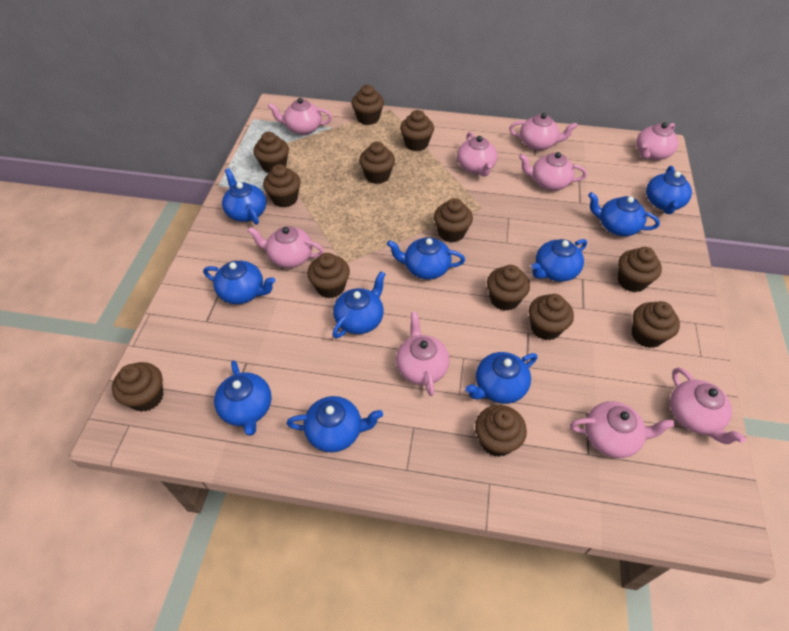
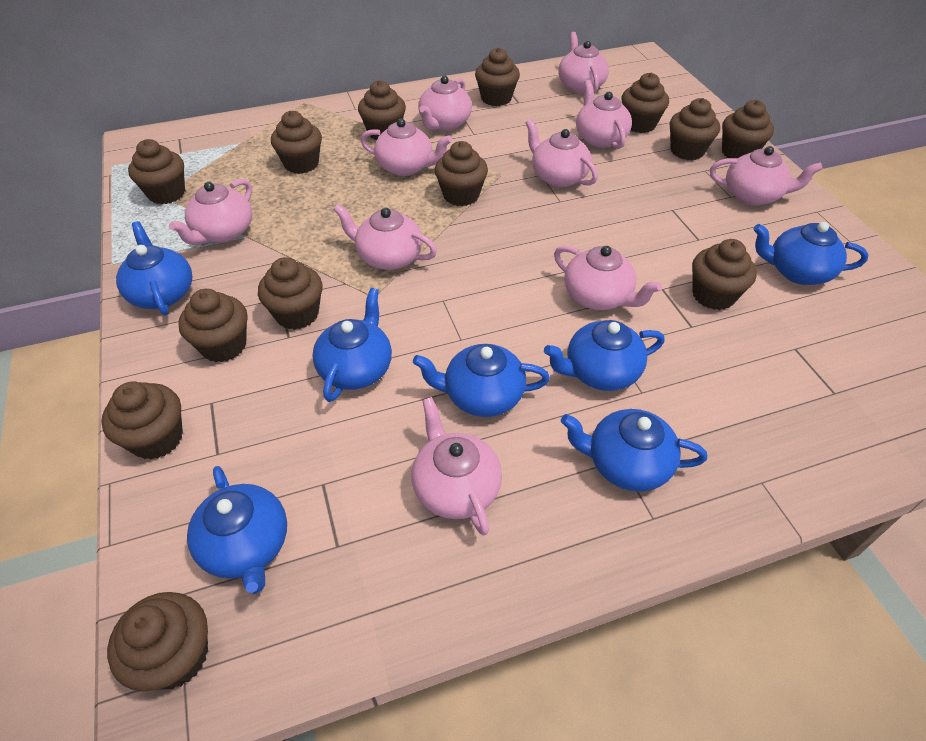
blue teapot: 10 -> 7
pink teapot: 9 -> 10

